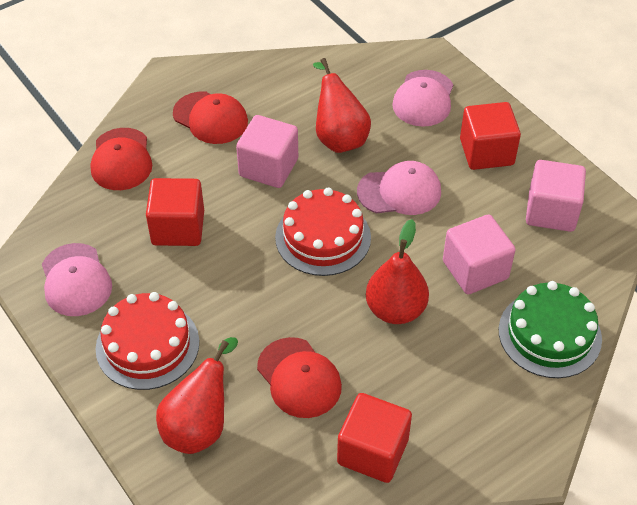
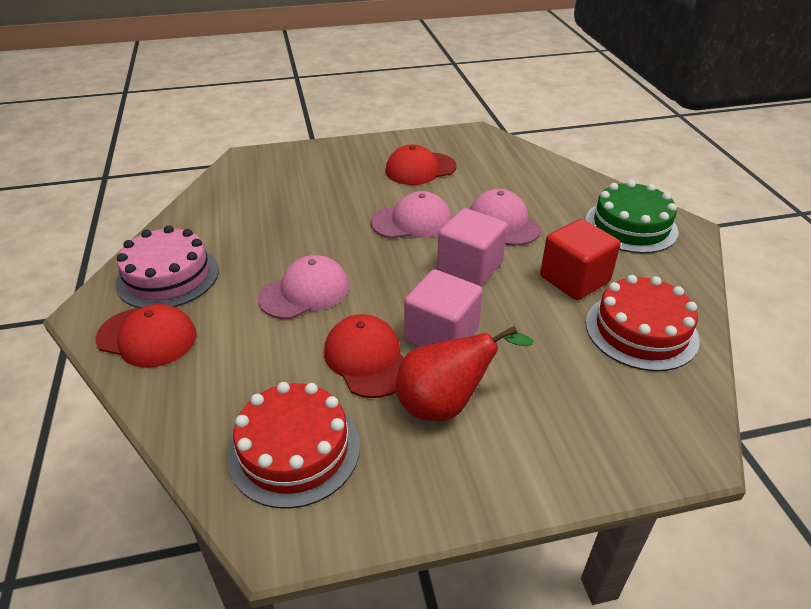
pink cake: 0 -> 1
pink cube: 3 -> 2
red cube: 3 -> 1
red pear: 3 -> 1

